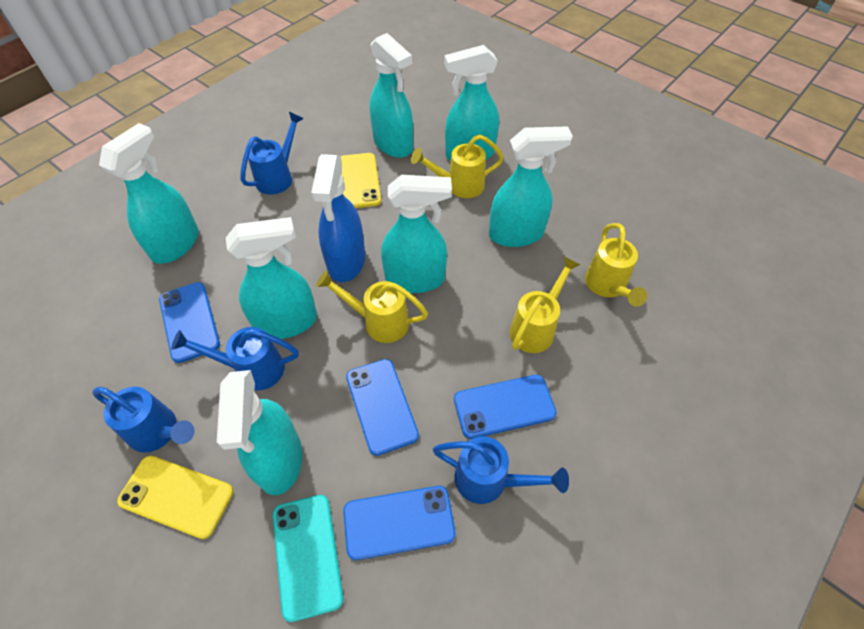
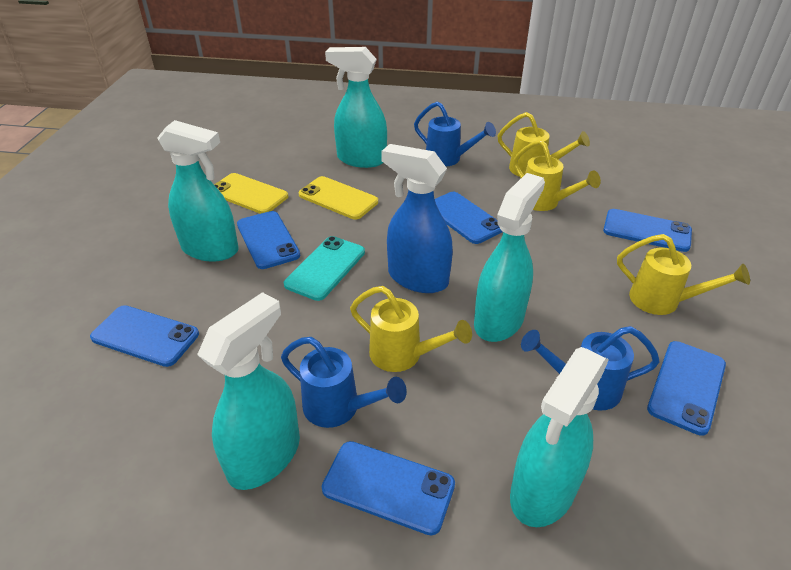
blue phone: 4 -> 6
blue watering can: 4 -> 3
turquoise spray bottle: 7 -> 5

